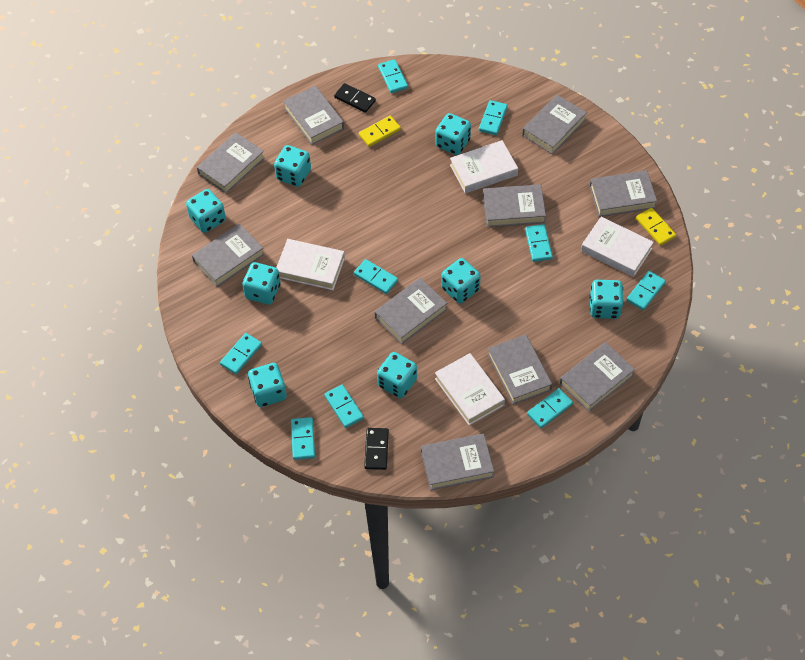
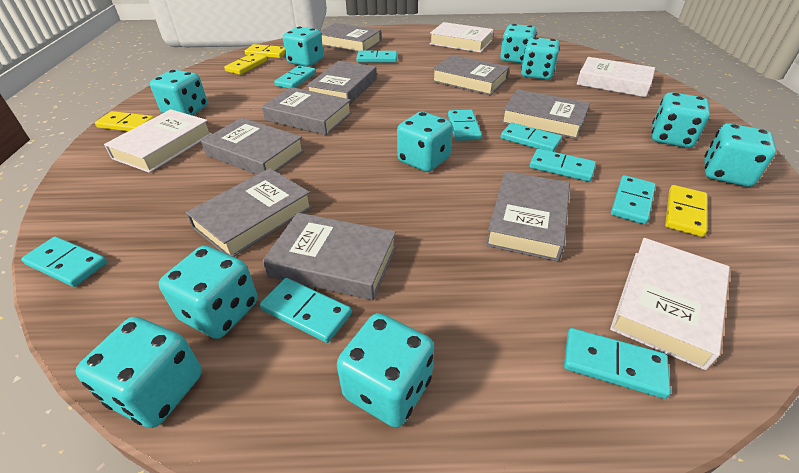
black domino: 2 -> 0
grey book: 10 -> 9
turquoise dice: 8 -> 10
yellow domino: 2 -> 4

